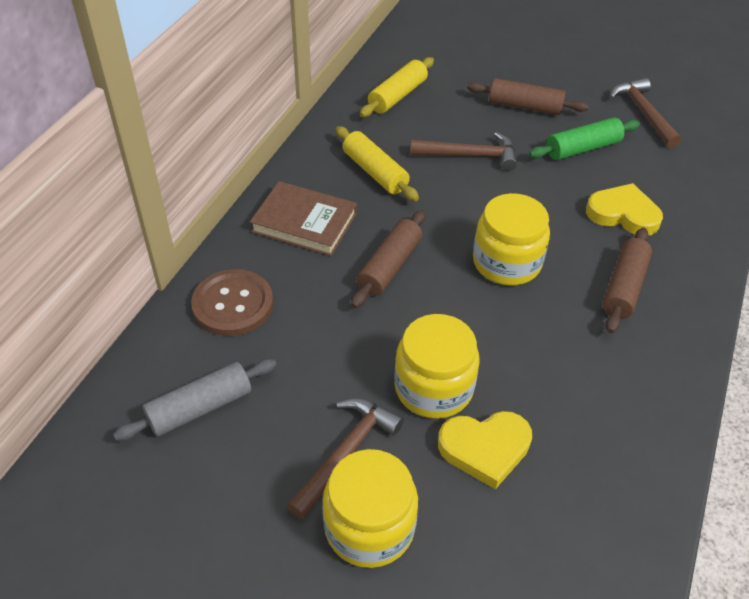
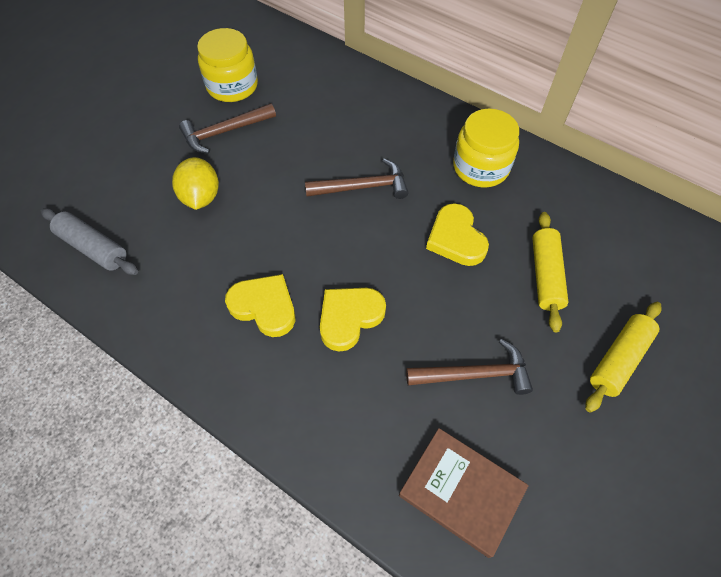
brown button: 1 -> 0
brown rolling pin: 3 -> 0
green rolling pin: 1 -> 0
yellow heart: 2 -> 3
yellow jar: 3 -> 2
yellow lemon: 0 -> 1

